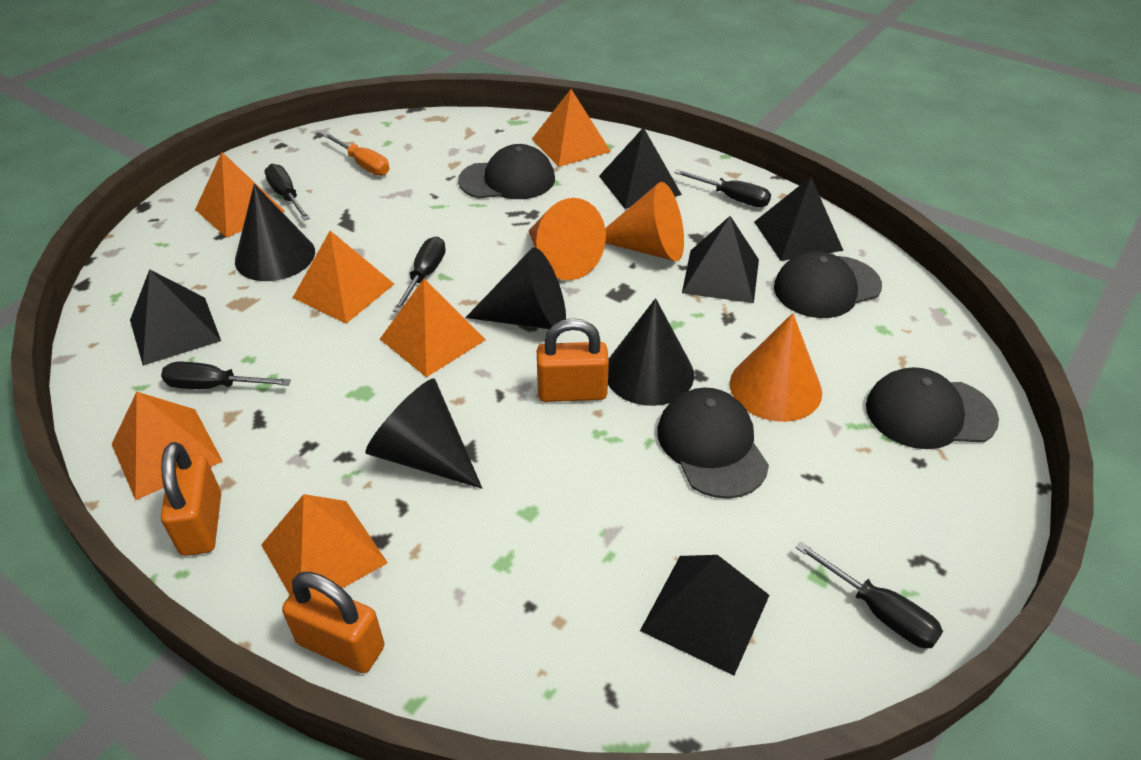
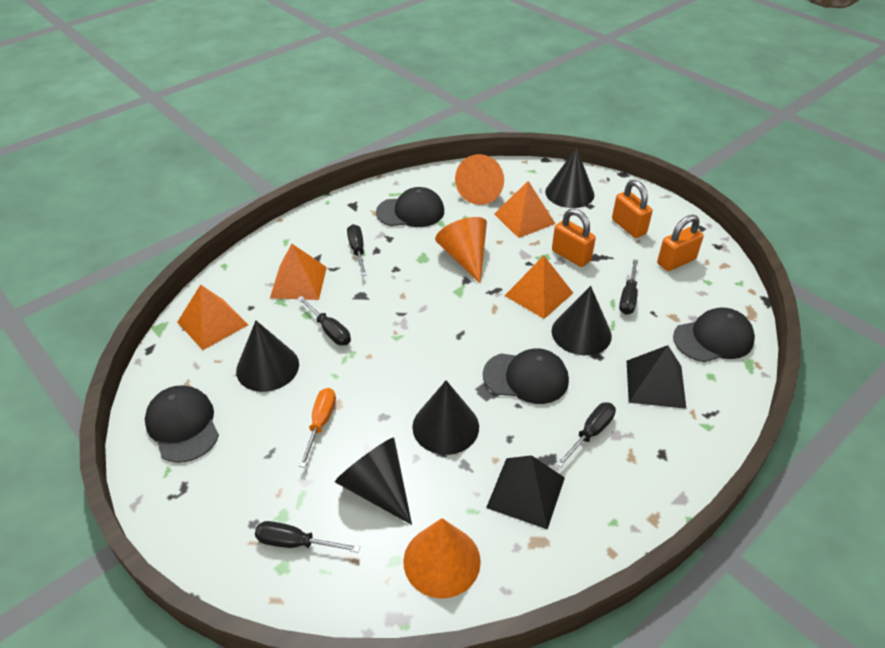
black cone: 4 -> 5
black pyramid: 5 -> 2
orange pyramid: 6 -> 4

